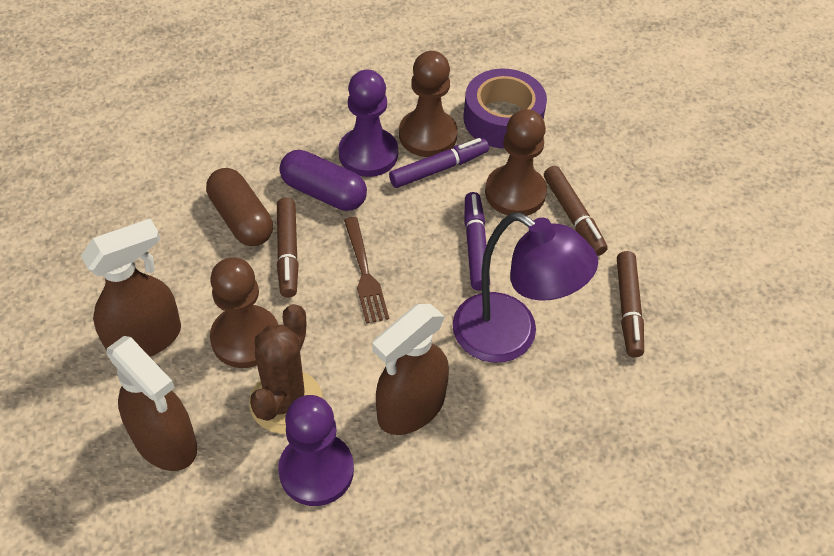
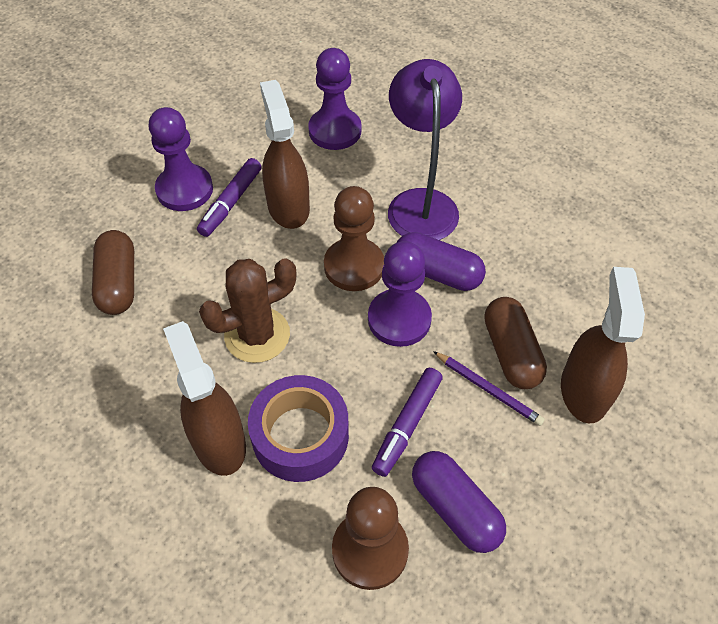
brown capsule: 1 -> 2
brown fork: 1 -> 0
brown marker: 3 -> 0
brown pawn: 3 -> 2
purple capsule: 1 -> 2
purple pawn: 2 -> 3
purple pencil: 0 -> 1

